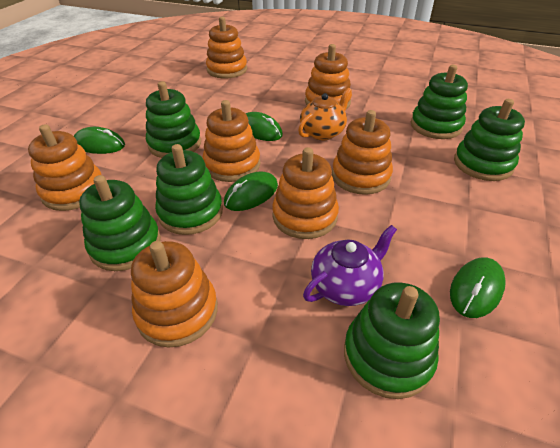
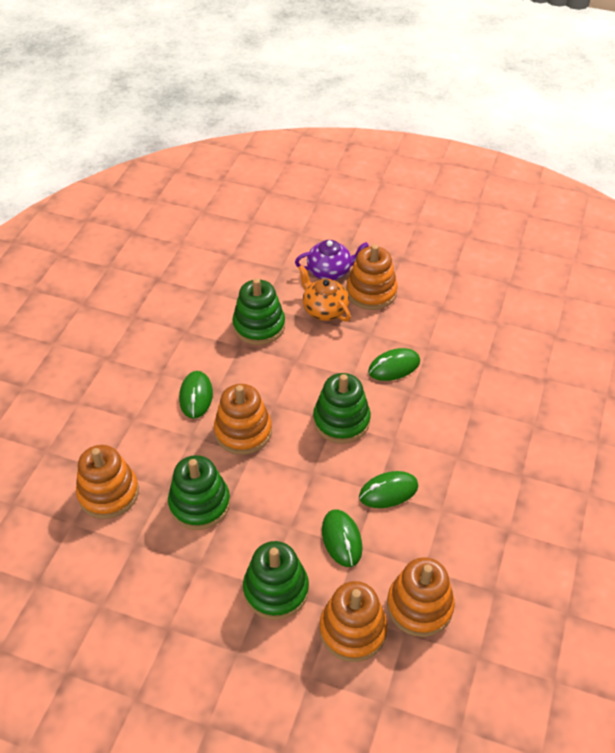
green stacking toy: 6 -> 4
orange stacking toy: 7 -> 5

